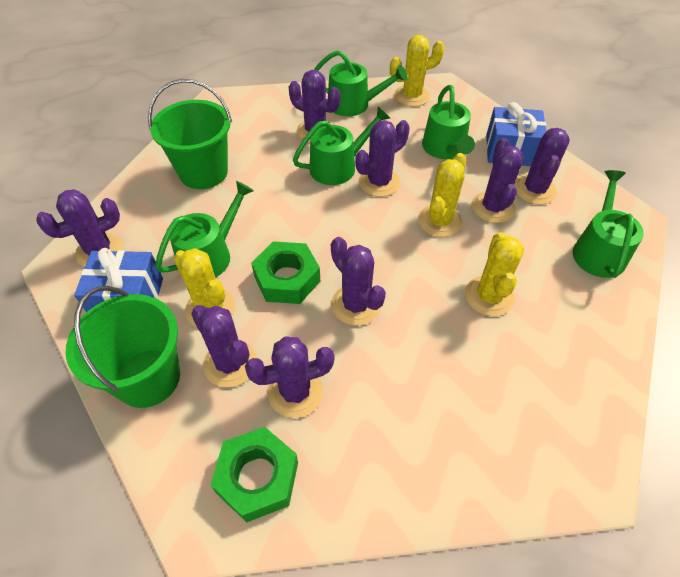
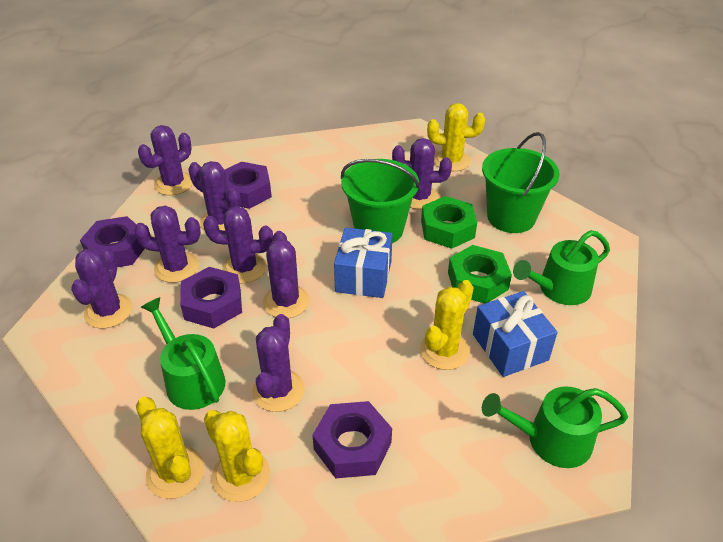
green watering can: 5 -> 3
purple nut: 0 -> 4

